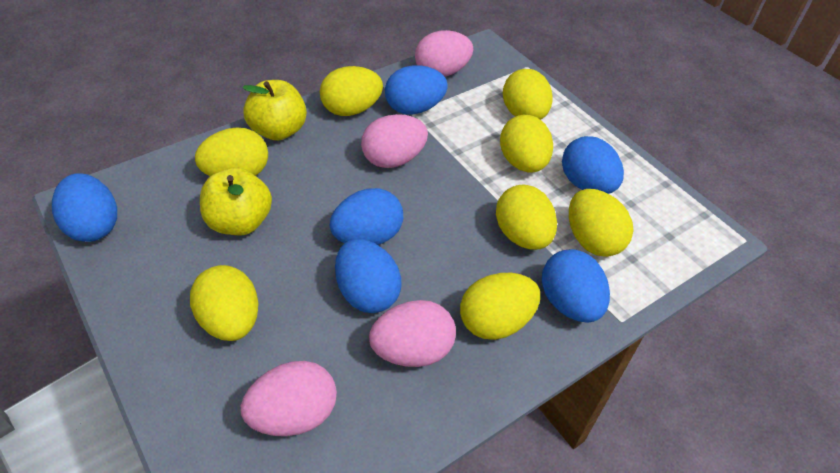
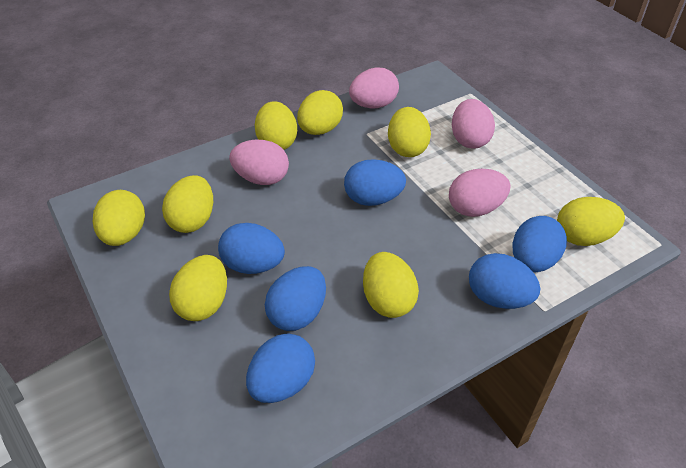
yellow apple: 2 -> 0

